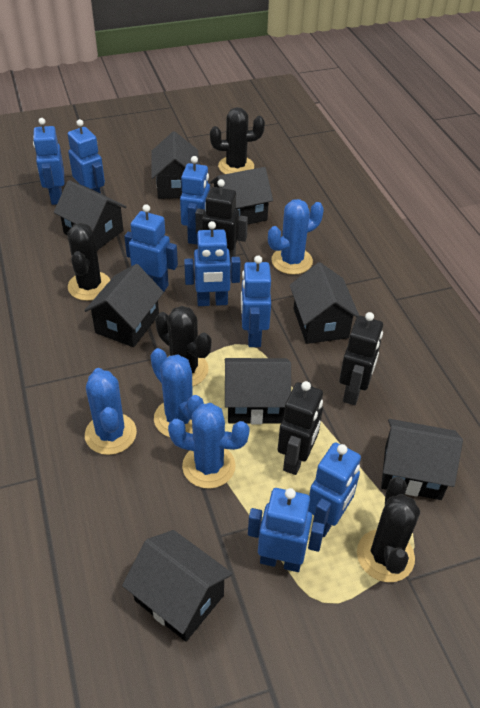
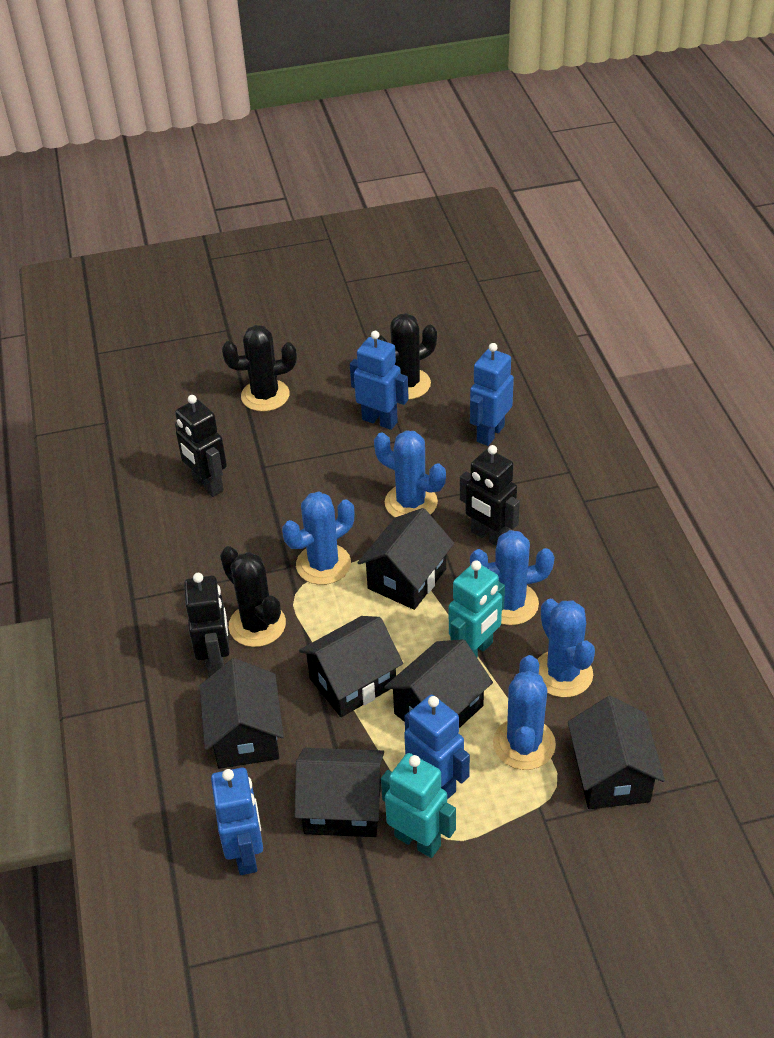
black cactus: 4 -> 3
black house: 8 -> 6
blue cactus: 4 -> 5
blue robot: 8 -> 4
turquoise robot: 0 -> 2

